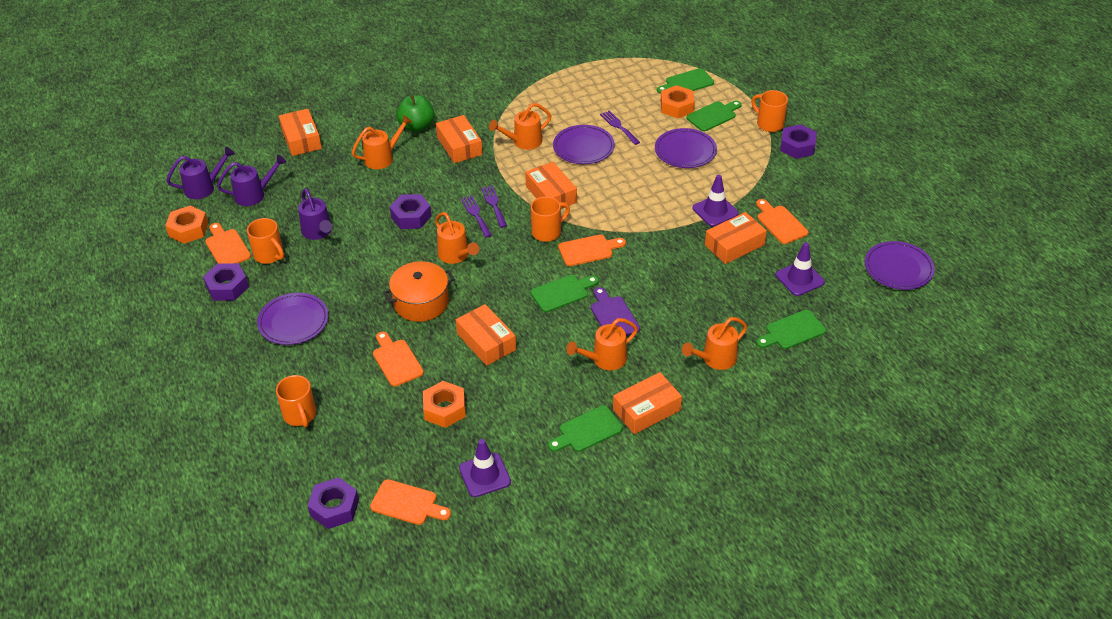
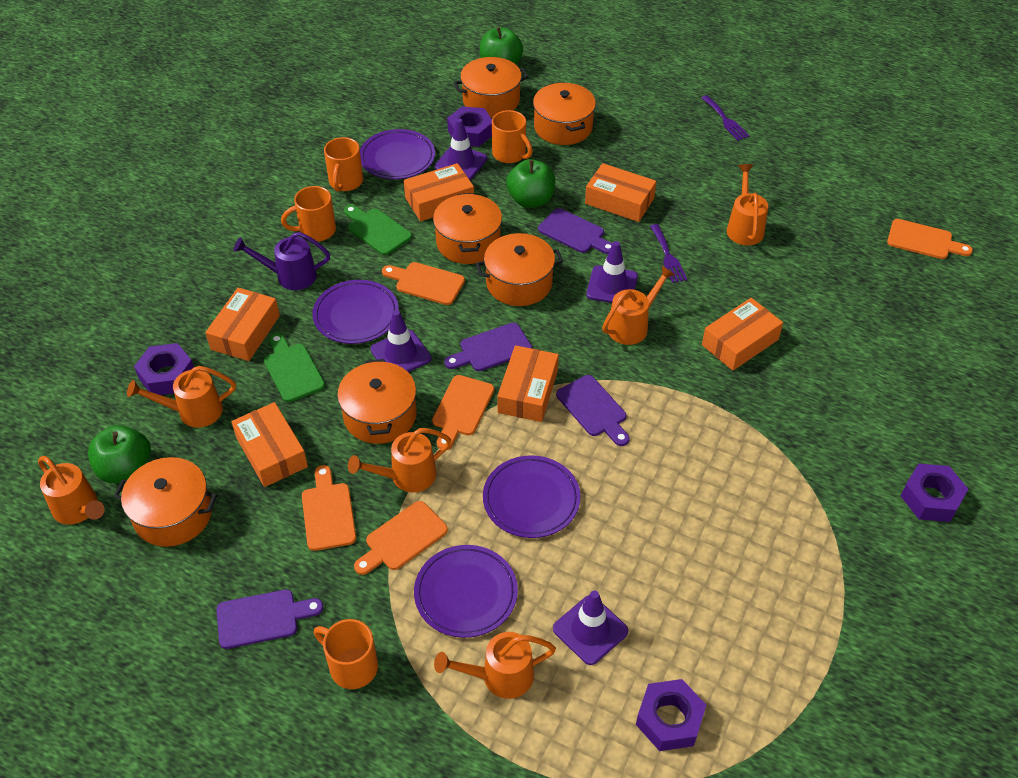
green apple: 1 -> 3
green cutting board: 5 -> 2
orange nut: 3 -> 0
orange pot: 1 -> 6
orange watering can: 5 -> 6
purple cutting board: 1 -> 4
purple fork: 3 -> 2
purple traffic cone: 3 -> 4
purple watering can: 3 -> 1

